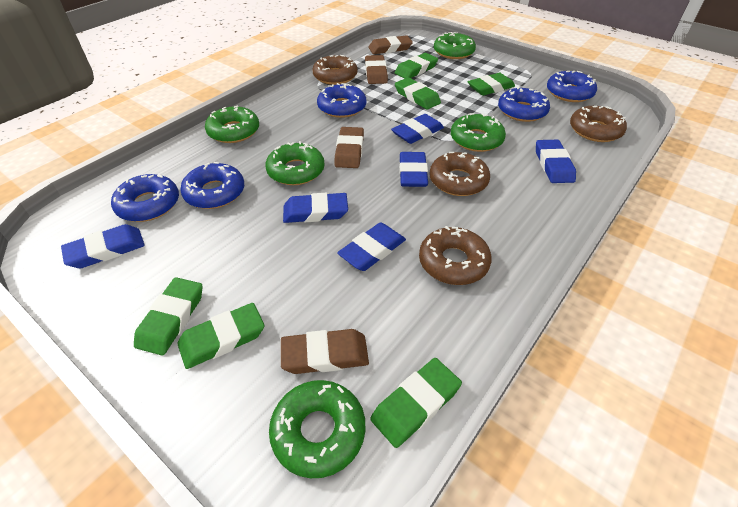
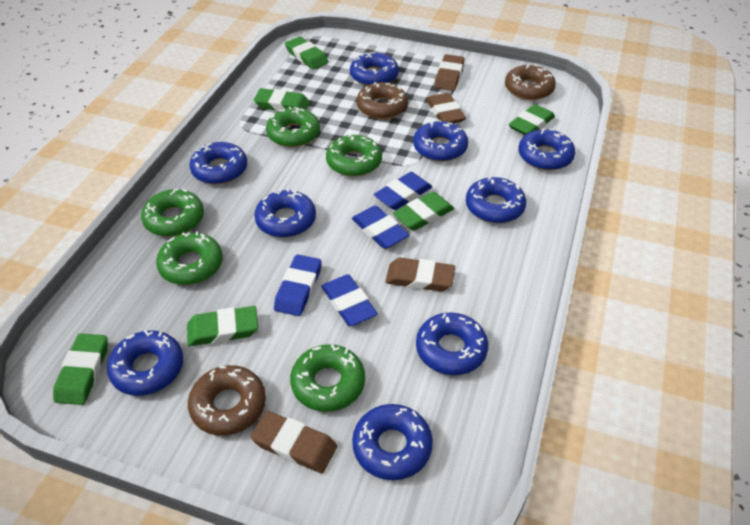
blue donut: 5 -> 9
blue eraser: 6 -> 4
brown donut: 4 -> 3

